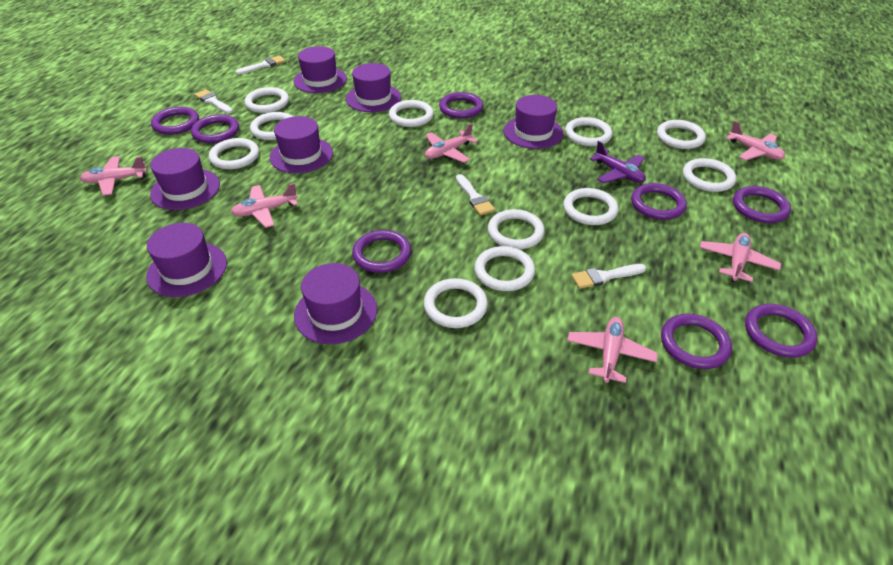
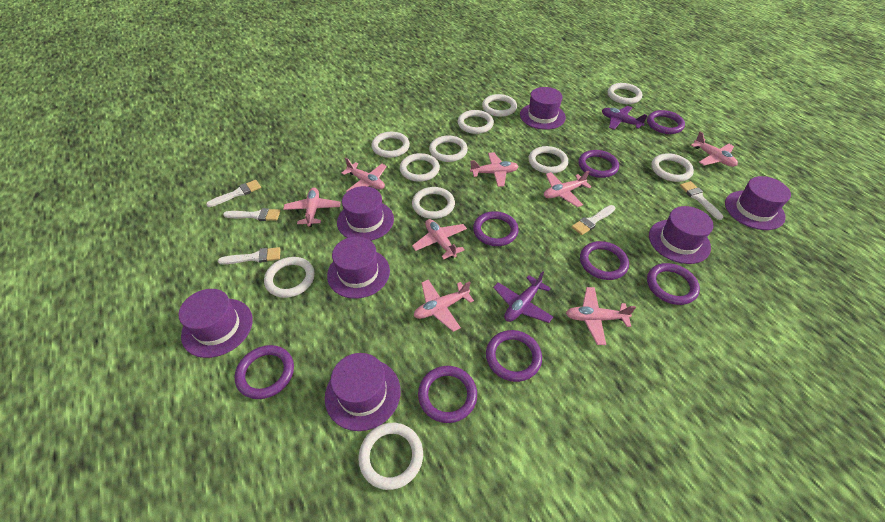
pink plane: 6 -> 8
purple plane: 1 -> 2
white brush: 4 -> 5

